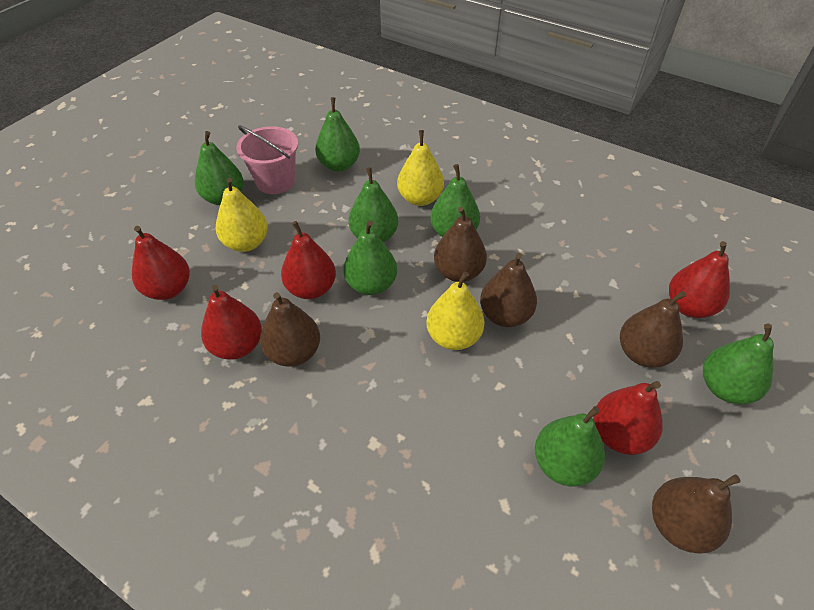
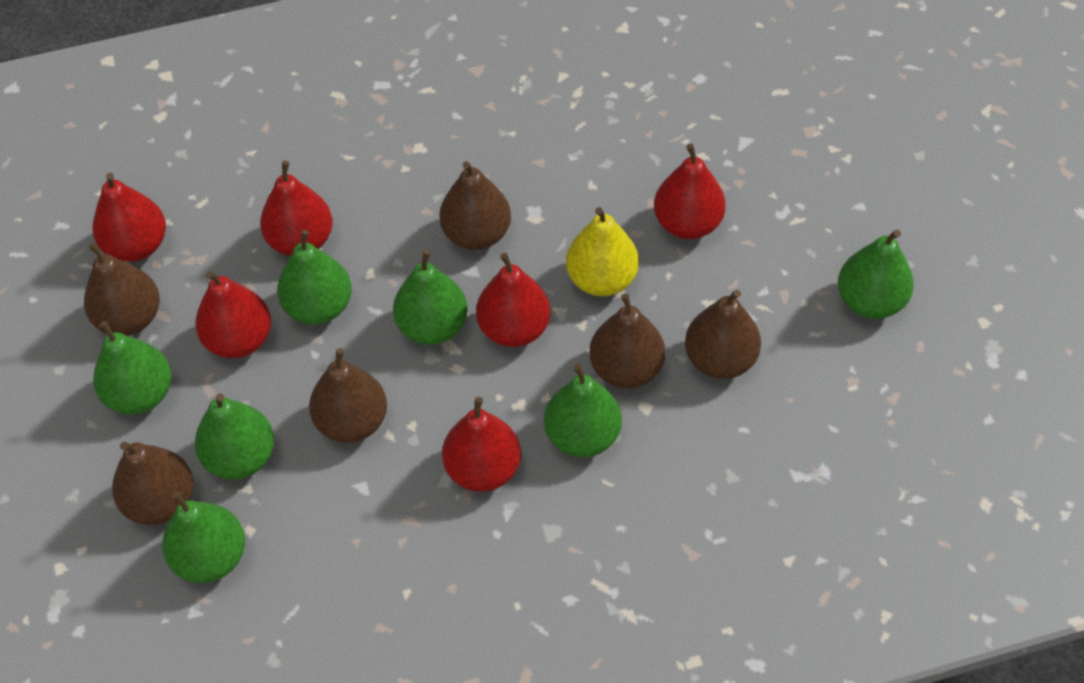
brown pear: 5 -> 6
pink bucket: 1 -> 0
red pear: 5 -> 6
yellow pear: 3 -> 1

